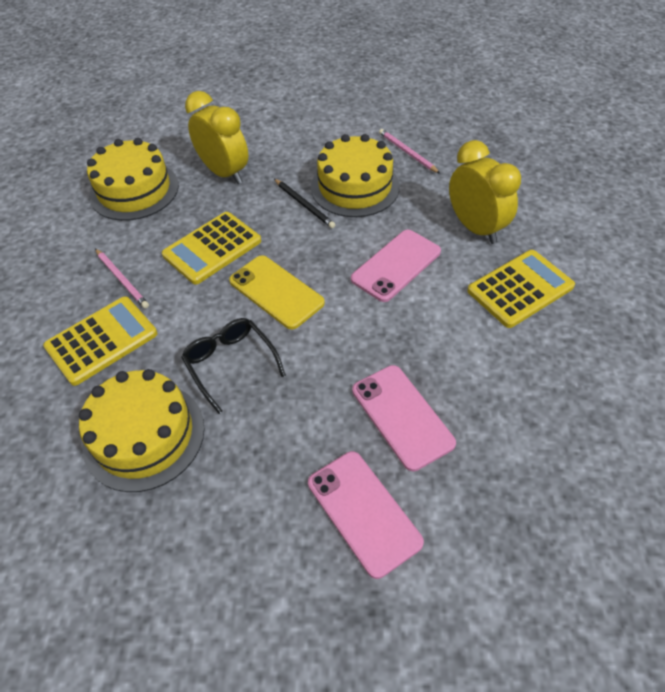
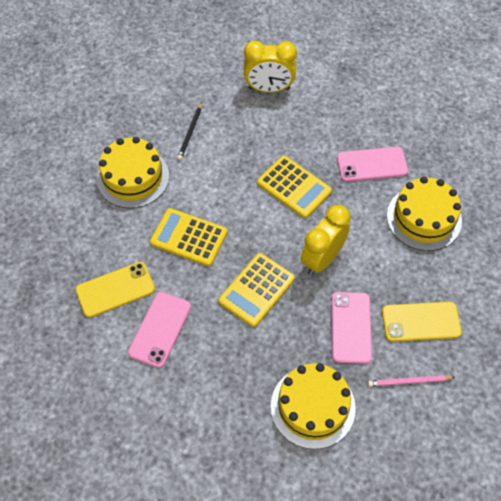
black glasses: 1 -> 0
pink pencil: 2 -> 1
yellow phone: 1 -> 2

